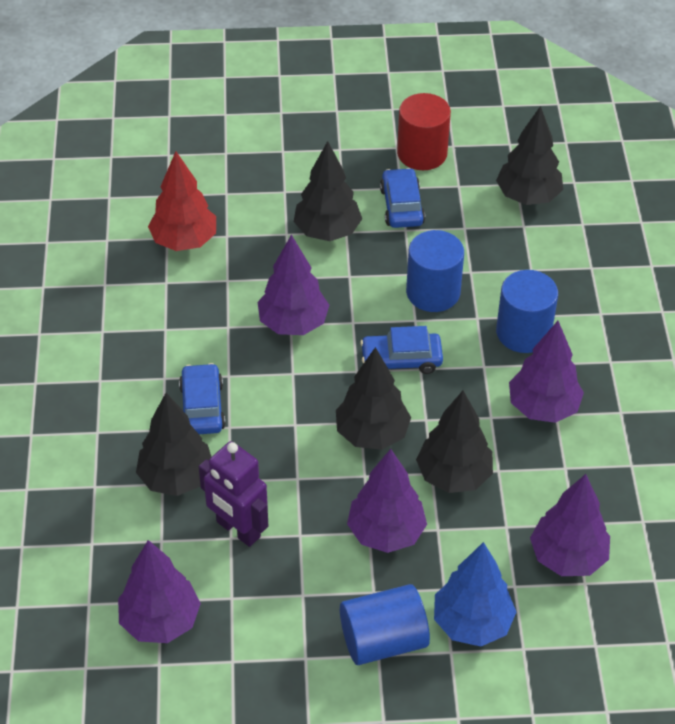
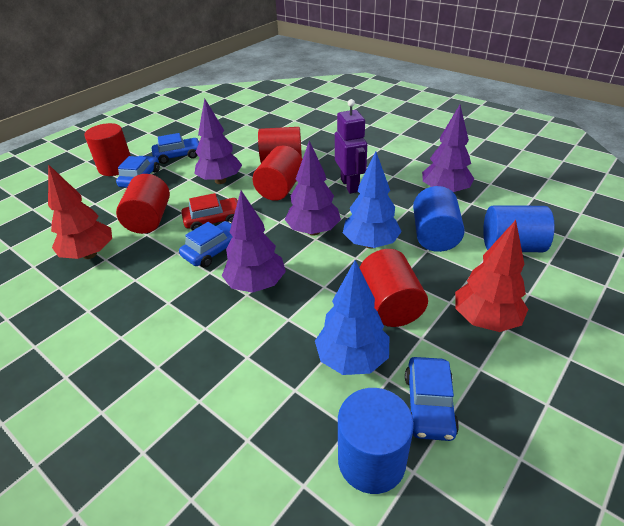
black tree: 5 -> 0
blue car: 3 -> 4
blue tree: 1 -> 2
purple tree: 5 -> 4
red car: 0 -> 1
red cylinder: 1 -> 5
red tree: 1 -> 2

